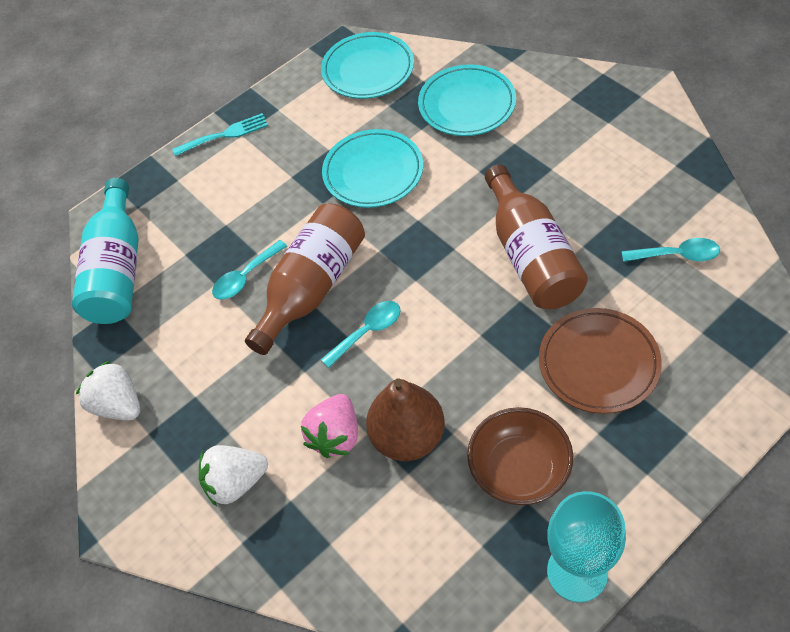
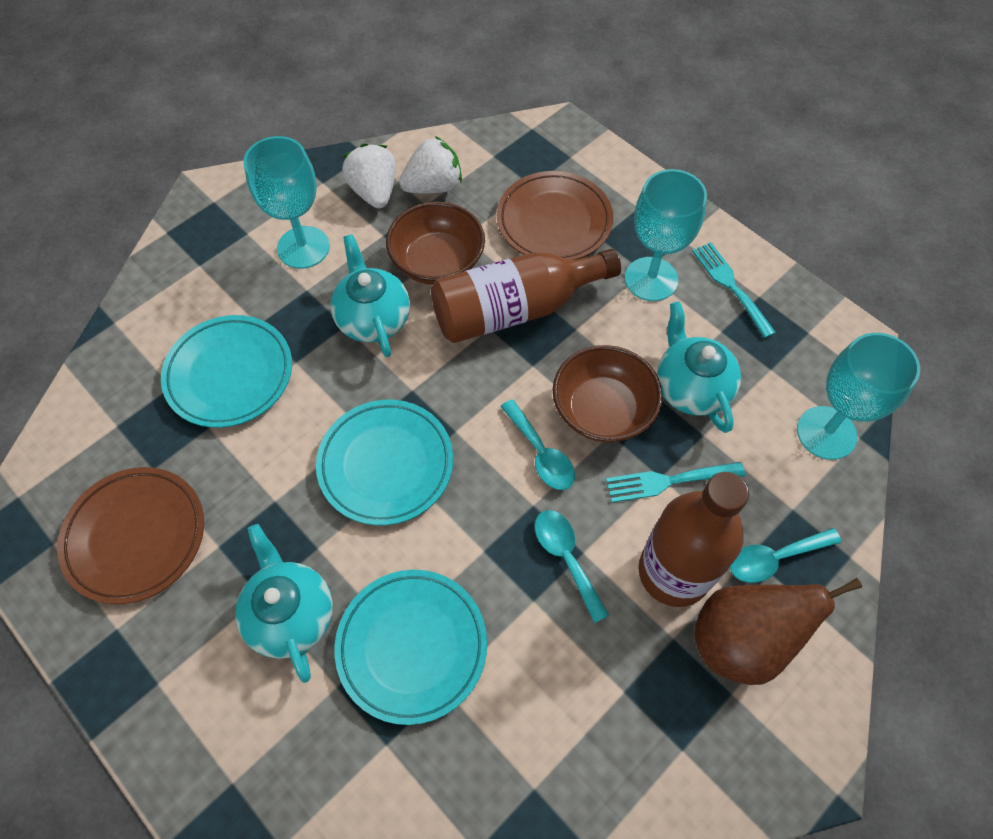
brown bowl: 1 -> 2
brown plate: 1 -> 2
pink strawberry: 1 -> 0
turquoise bottle: 1 -> 0
turquoise fork: 1 -> 2
turquoise goblet: 1 -> 3
turquoise teapot: 0 -> 3

